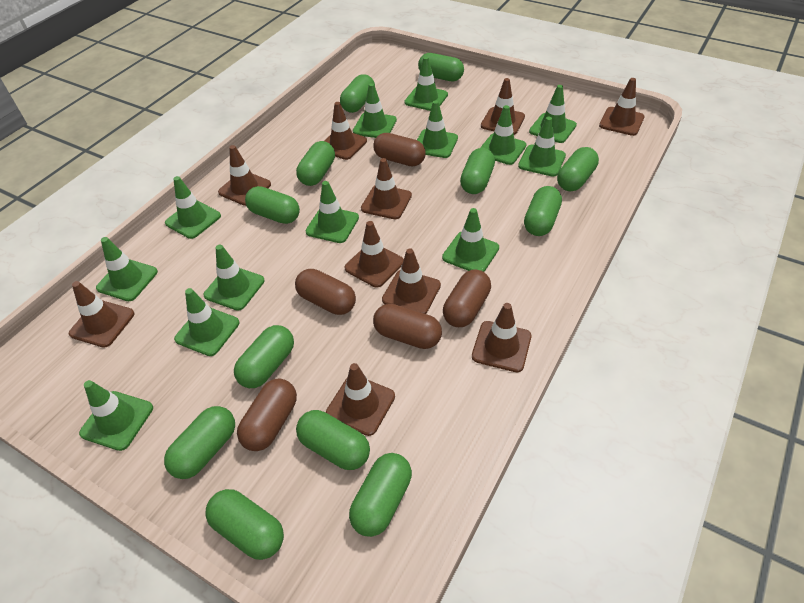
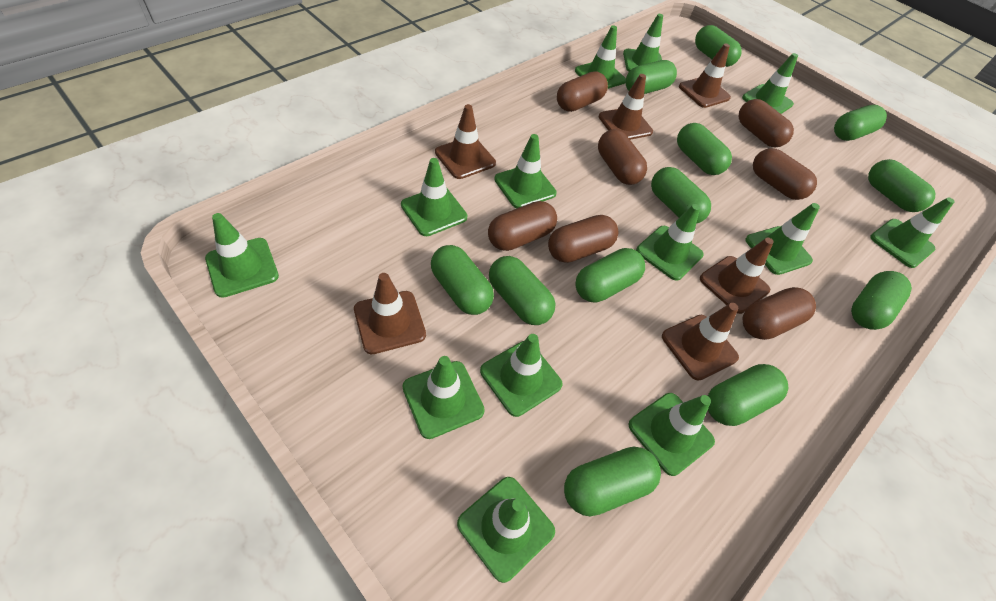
brown capsule: 5 -> 7
brown traffic cone: 10 -> 6

